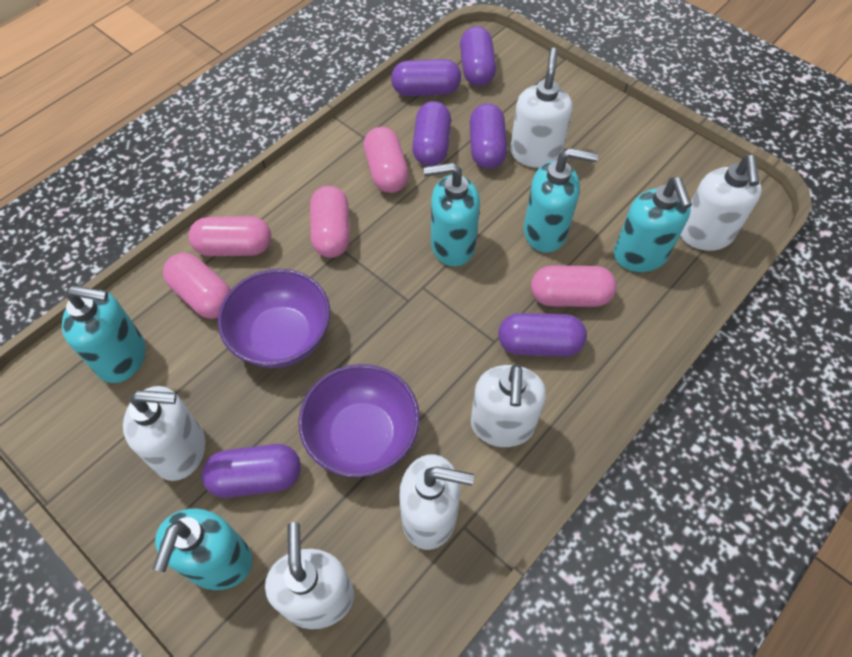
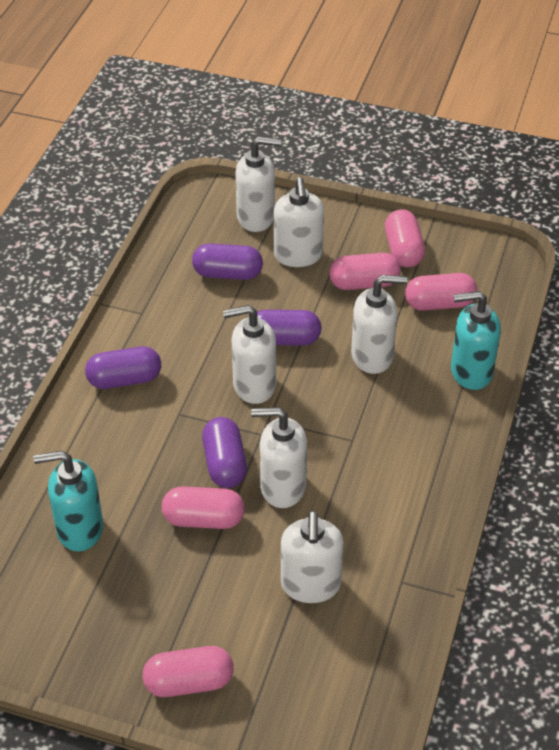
purple bowl: 2 -> 0
purple capsule: 6 -> 4
turquoise soap dispenser: 5 -> 2

